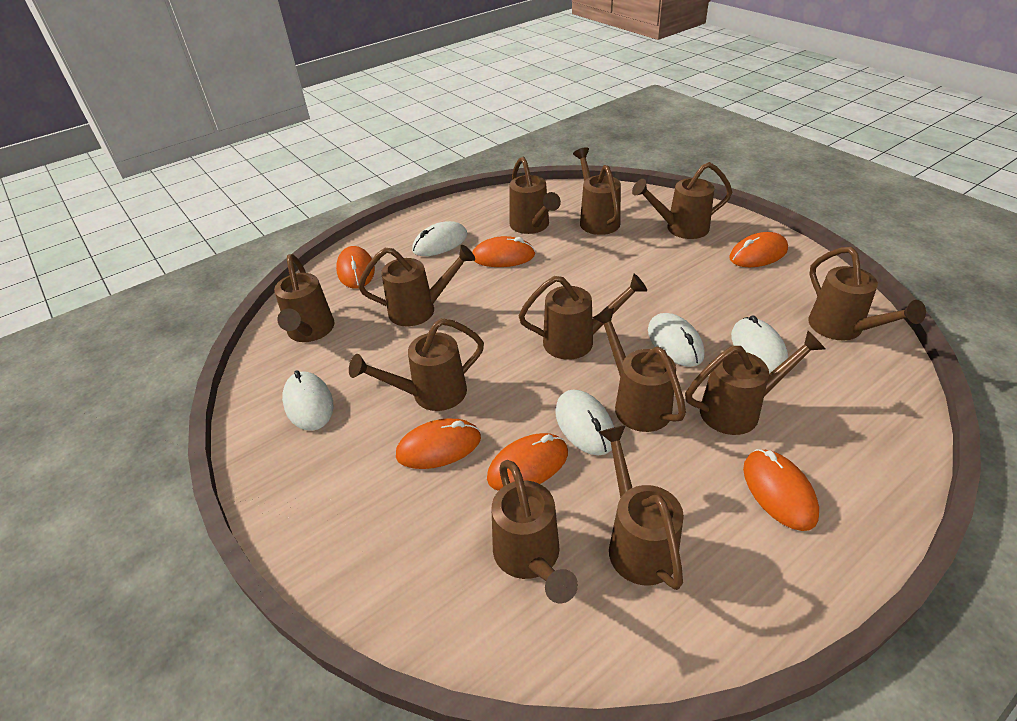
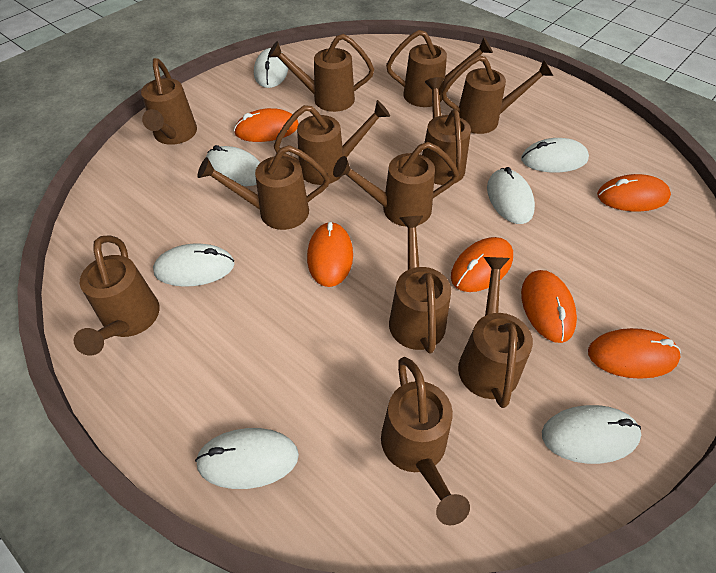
white mouse: 5 -> 7

